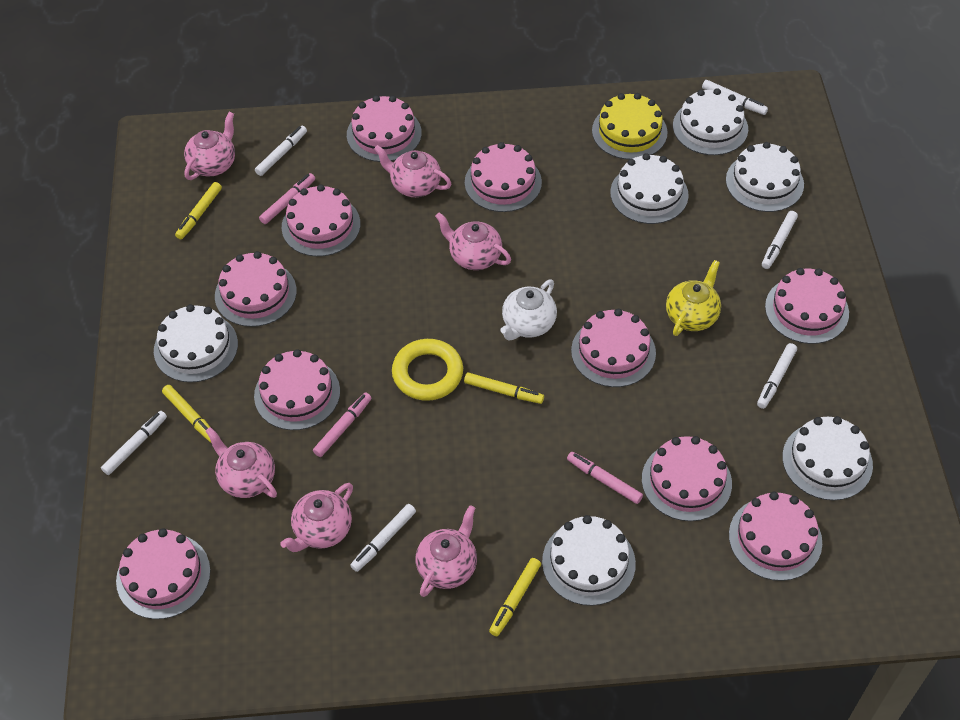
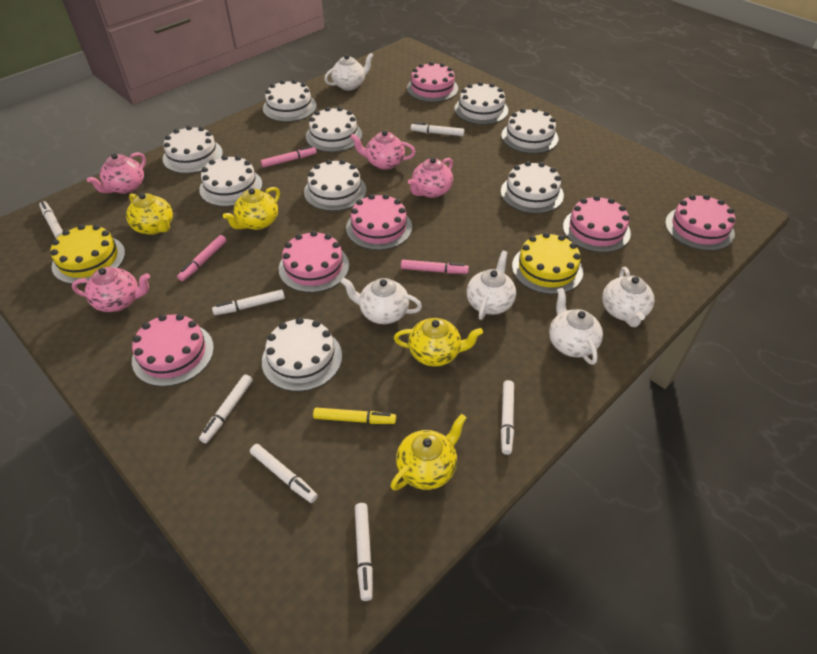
pink cake: 10 -> 6
pink teapot: 6 -> 4
white cake: 6 -> 9
white marker: 6 -> 7
white teapot: 1 -> 5
yellow cake: 1 -> 2
yellow marker: 4 -> 1
yellow ring: 1 -> 0
yellow teapot: 1 -> 4

